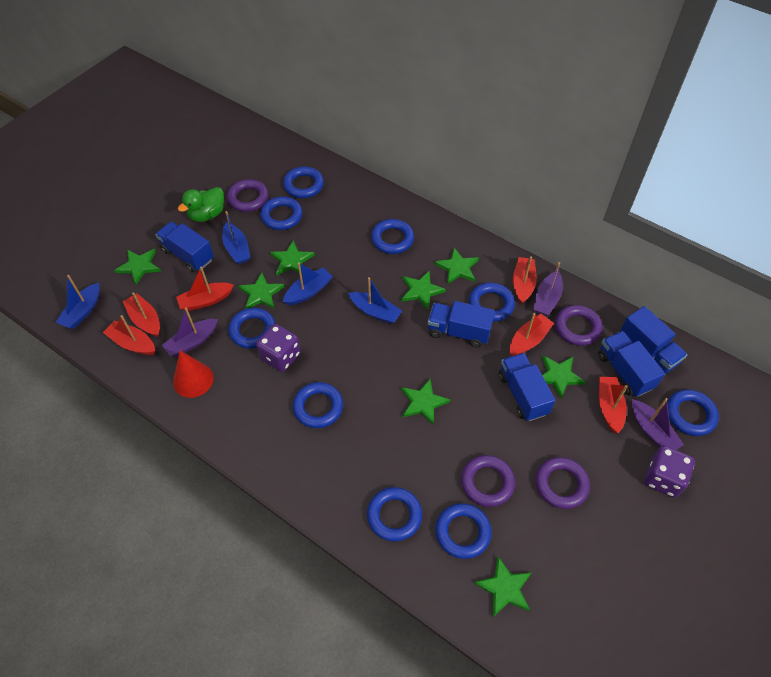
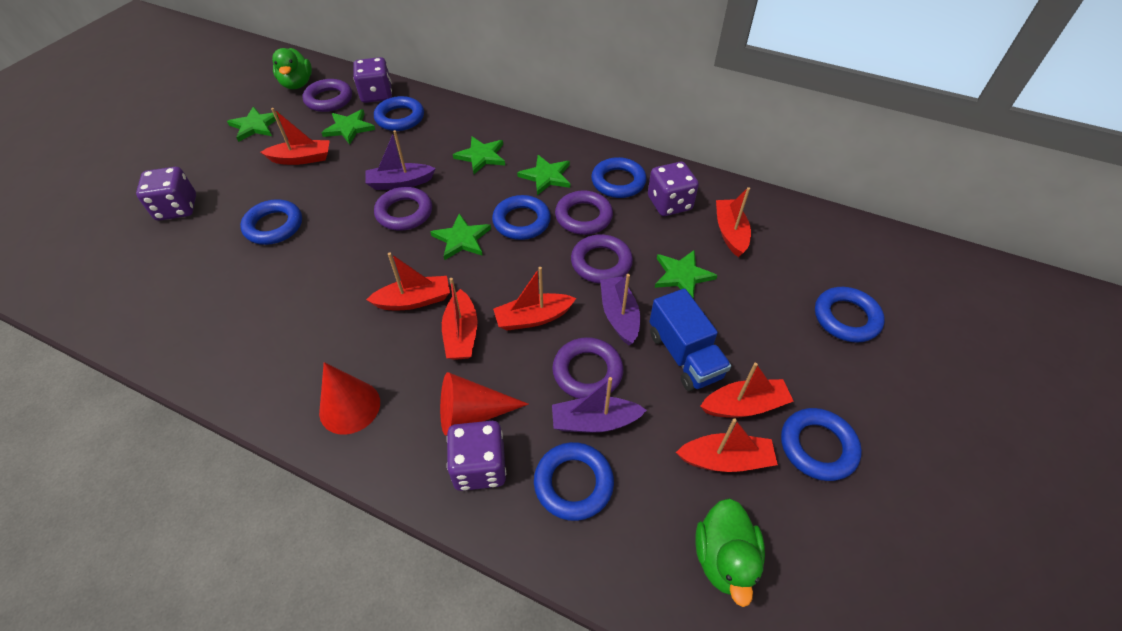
blue boat: 4 -> 0
blue ring: 9 -> 7
blue truck: 5 -> 1
green duck: 1 -> 2
green star: 8 -> 6
purple dice: 2 -> 4
purple ring: 4 -> 5
red boat: 6 -> 7
red cone: 1 -> 2

